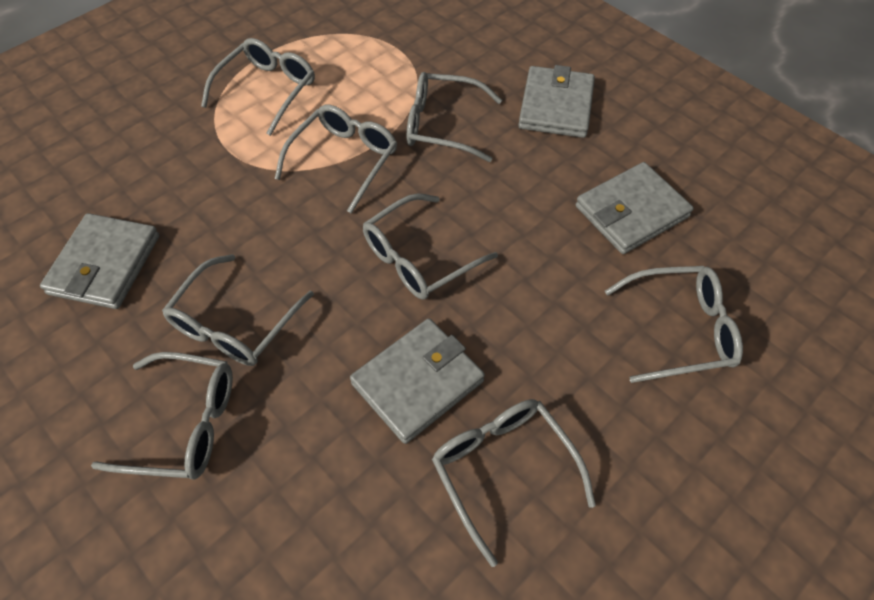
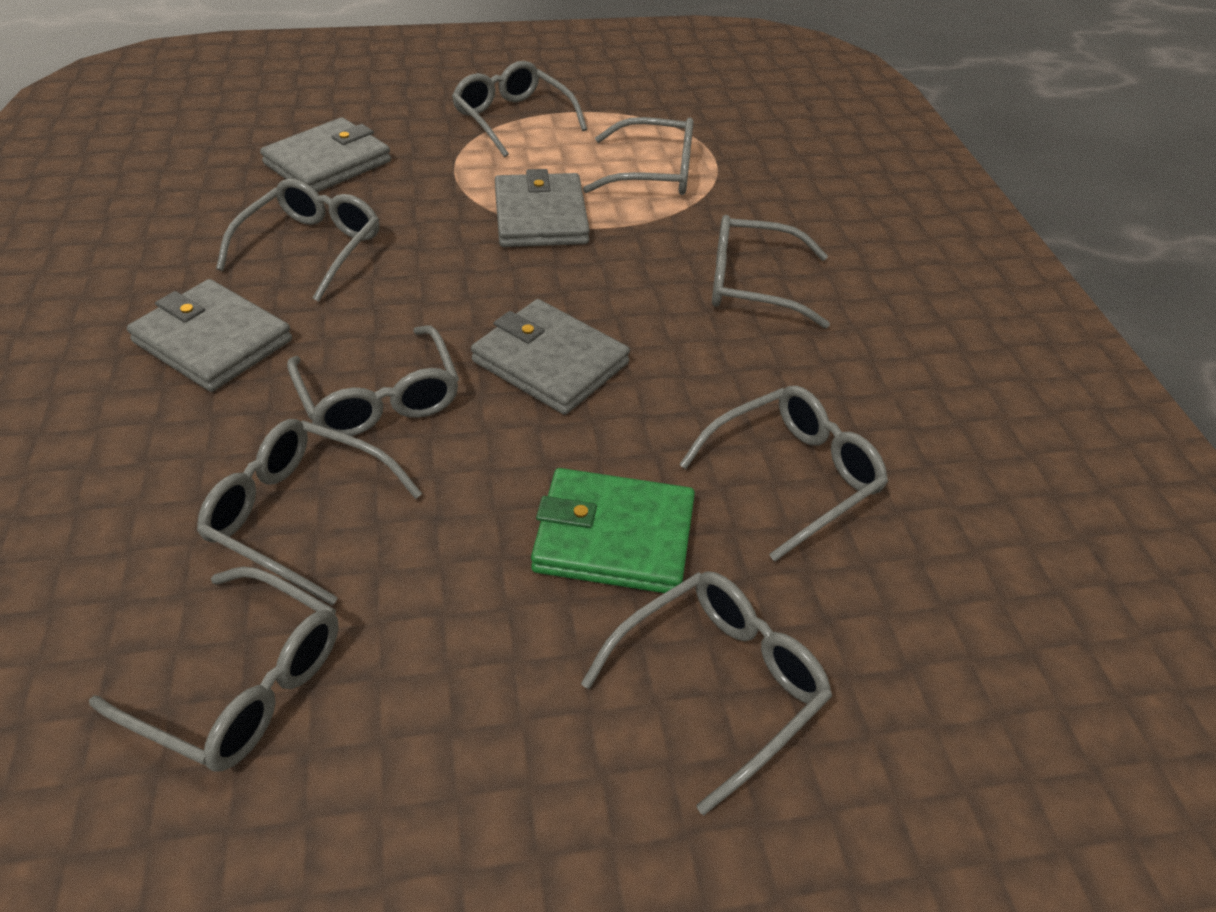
green wallet: 0 -> 1
grey glasses: 8 -> 9

